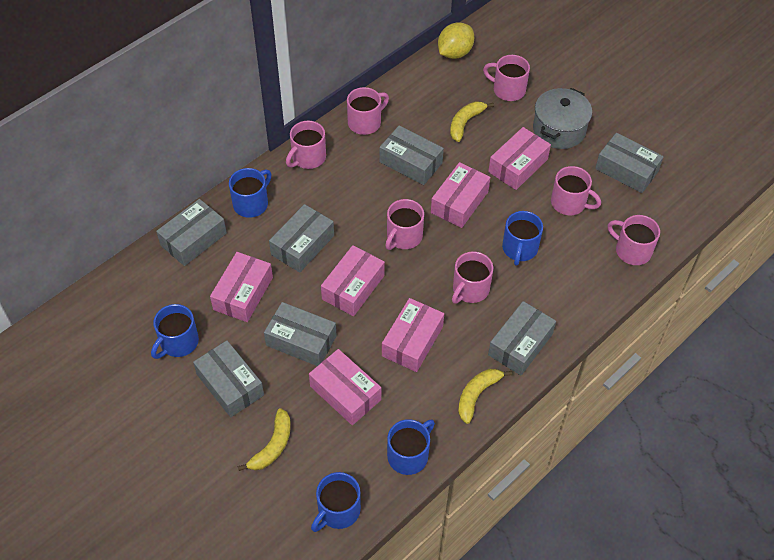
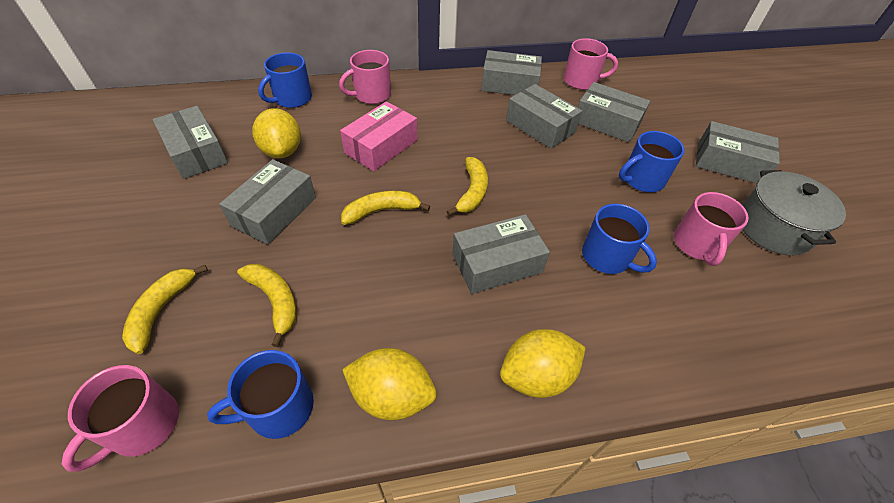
blue mug: 5 -> 4
pink box: 6 -> 1
pink mug: 7 -> 4
yellow banana: 3 -> 4
yellow lemon: 1 -> 3

